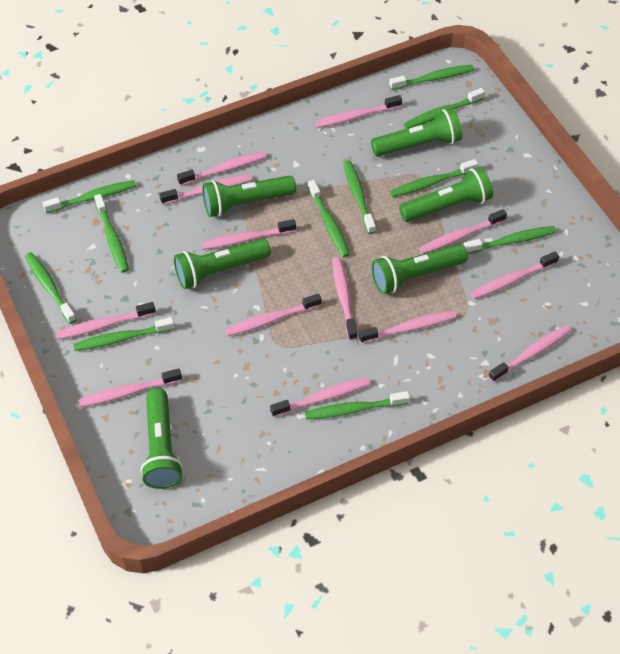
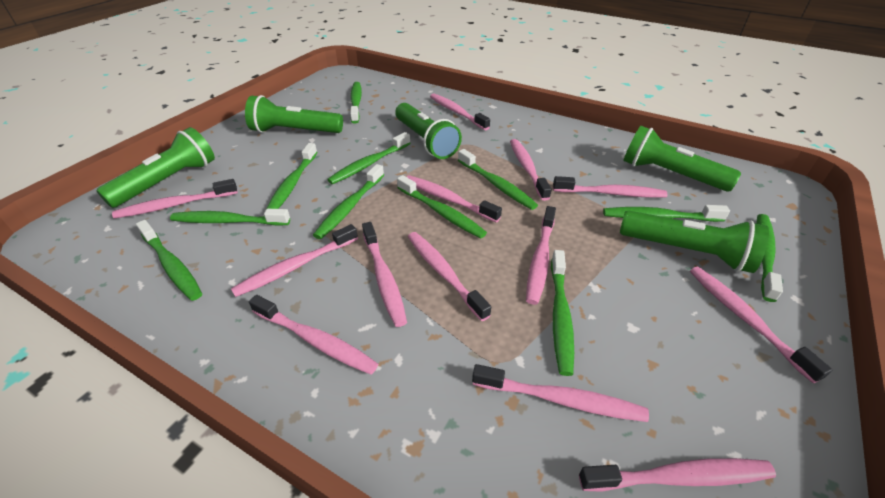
green flashlight: 6 -> 5

